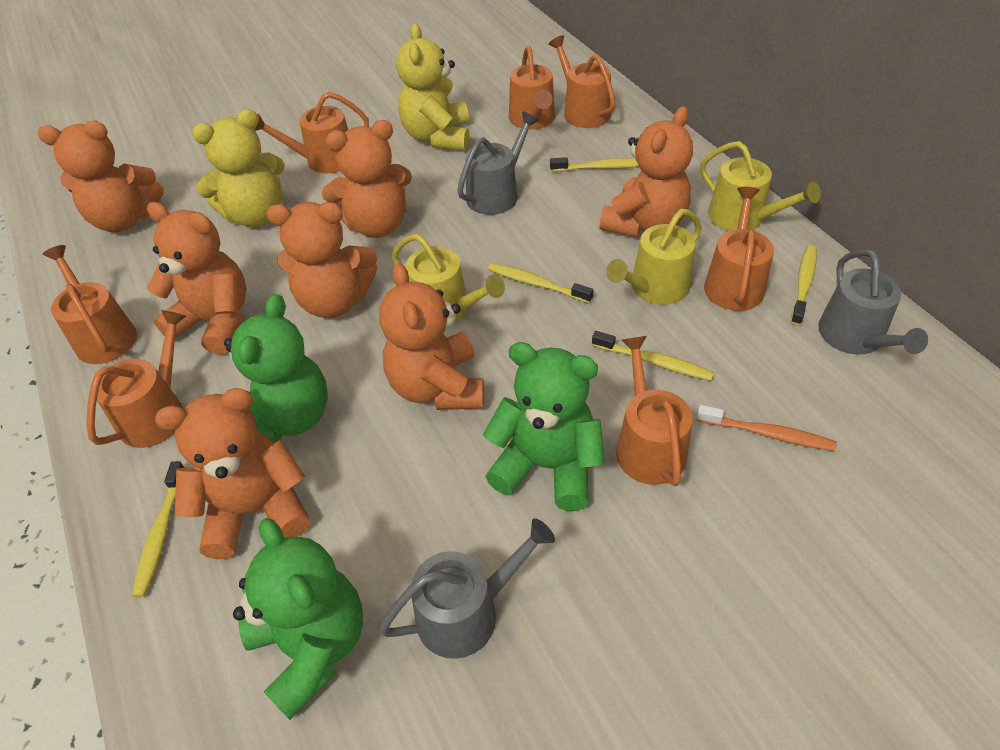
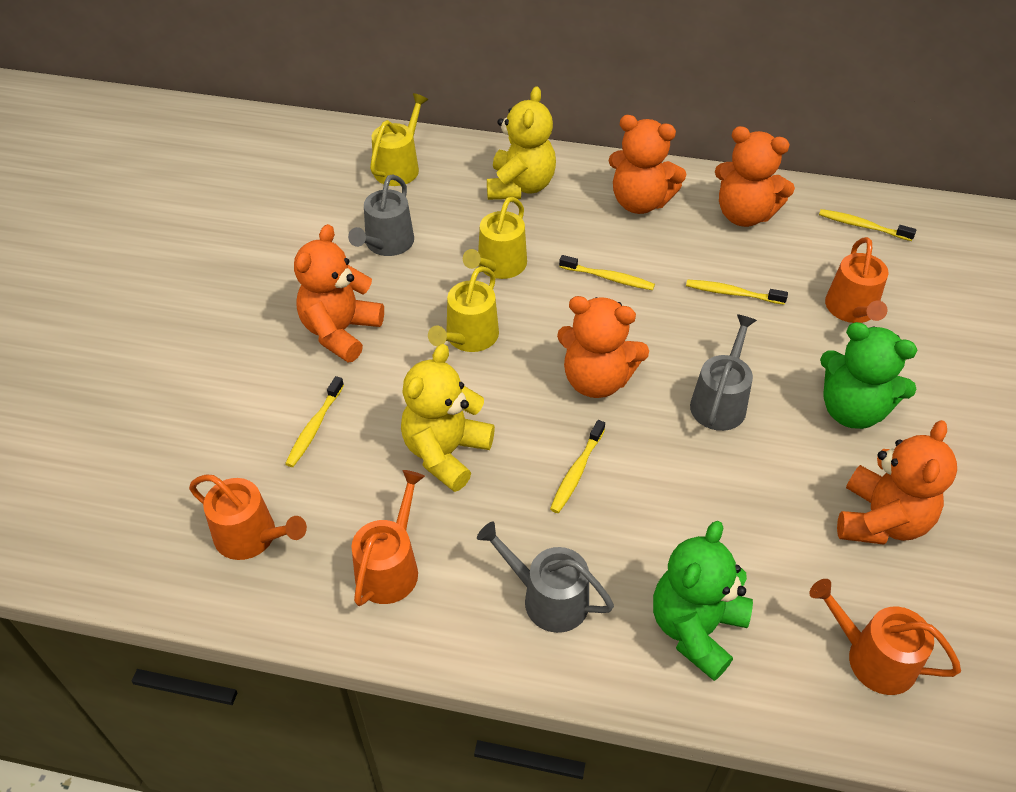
green teddy bear: 3 -> 2
orange teddy bear: 7 -> 5
orange toothbrush: 1 -> 0
orange watering can: 7 -> 4

